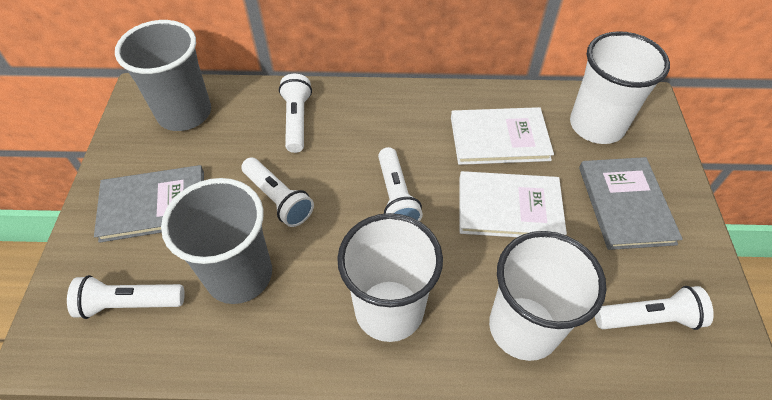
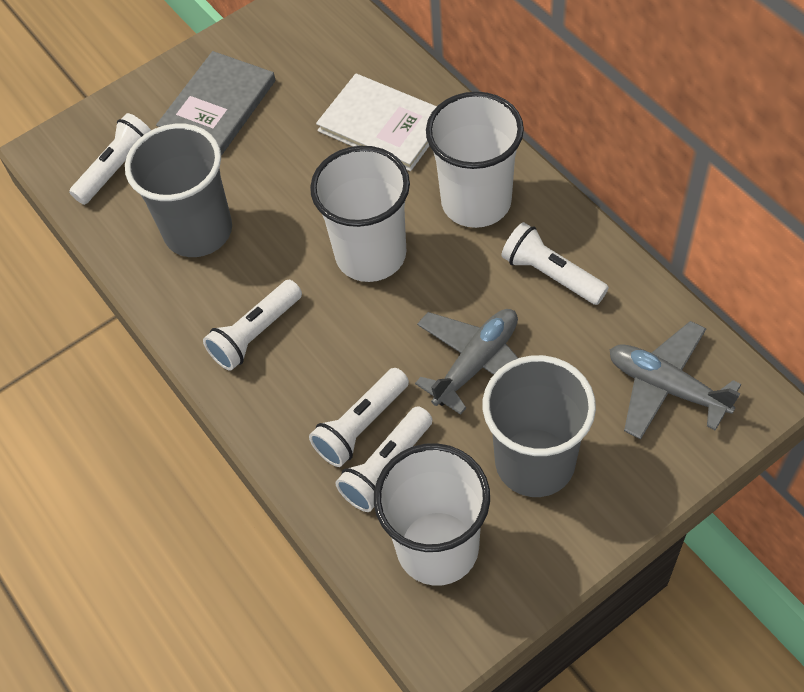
grey book: 2 -> 1
grey plane: 0 -> 2
white book: 2 -> 1

